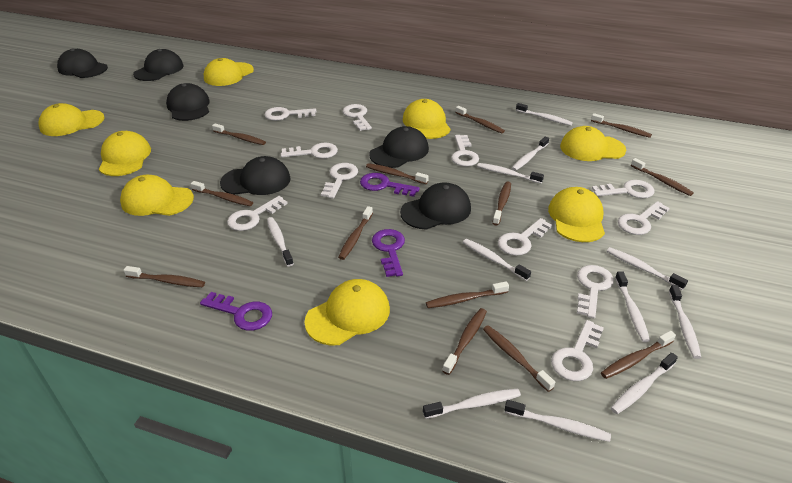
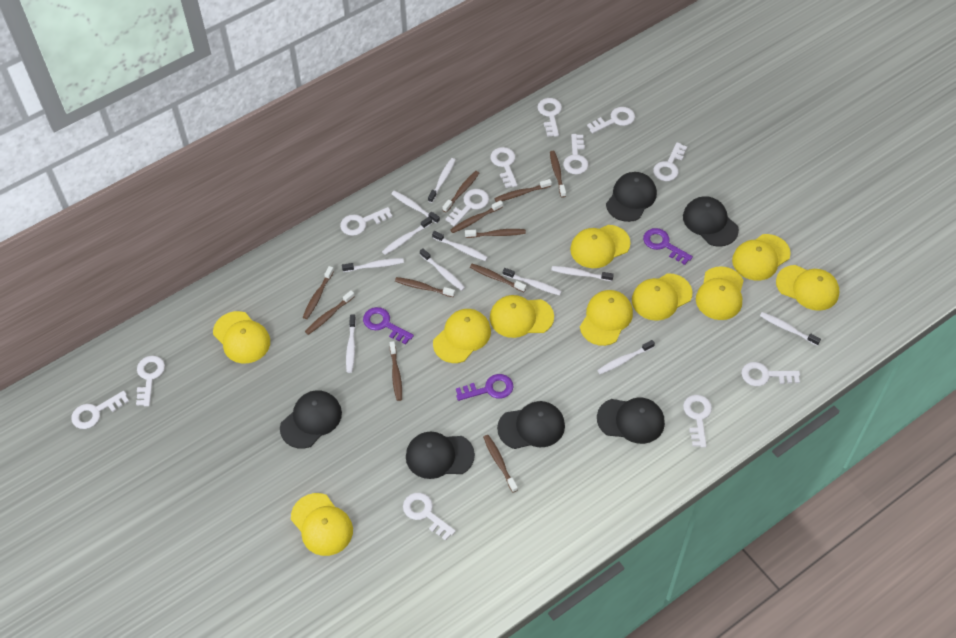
brown toothbrush: 13 -> 11
white key: 11 -> 12
yellow cap: 8 -> 10

